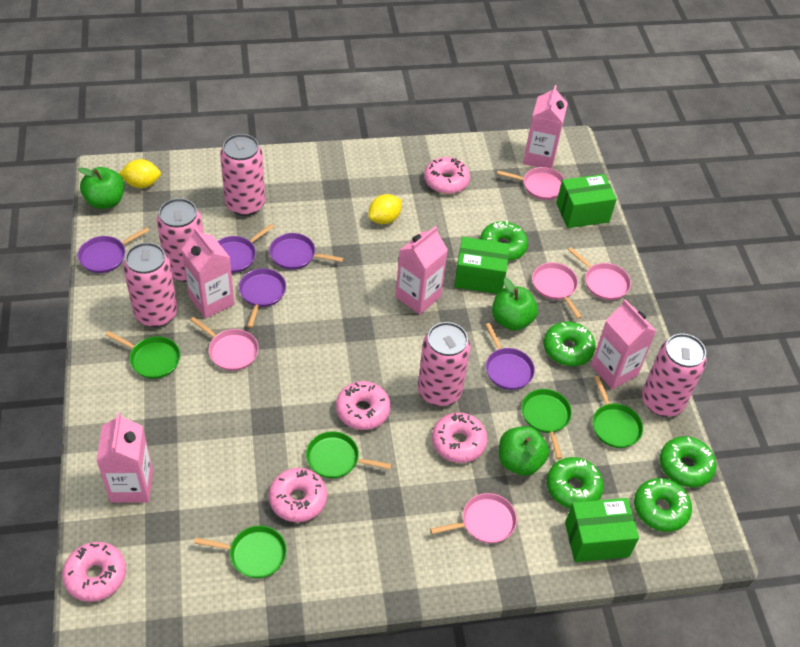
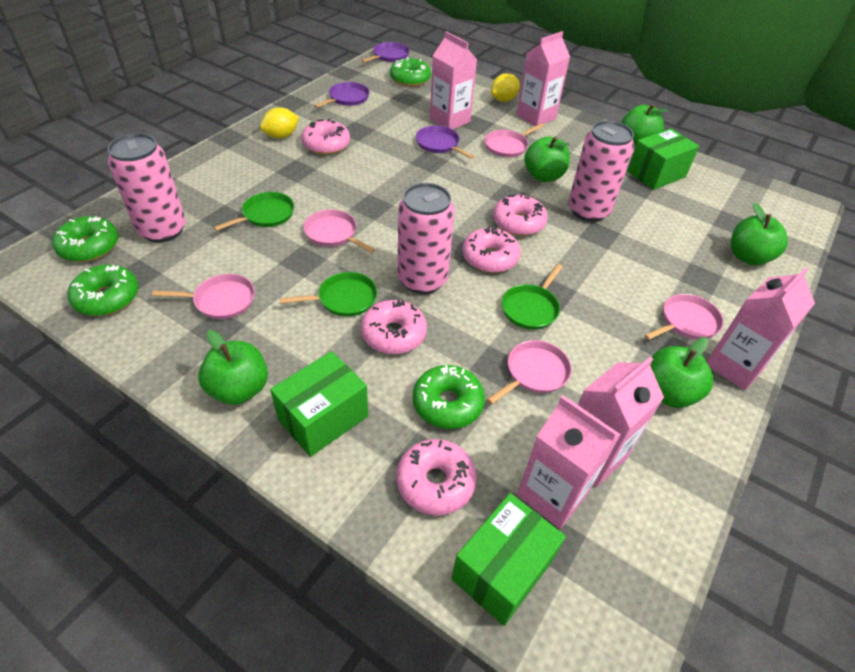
green apple: 3 -> 5
green donut: 5 -> 4
green pan: 5 -> 3
pink can: 5 -> 3
purple pan: 5 -> 3

